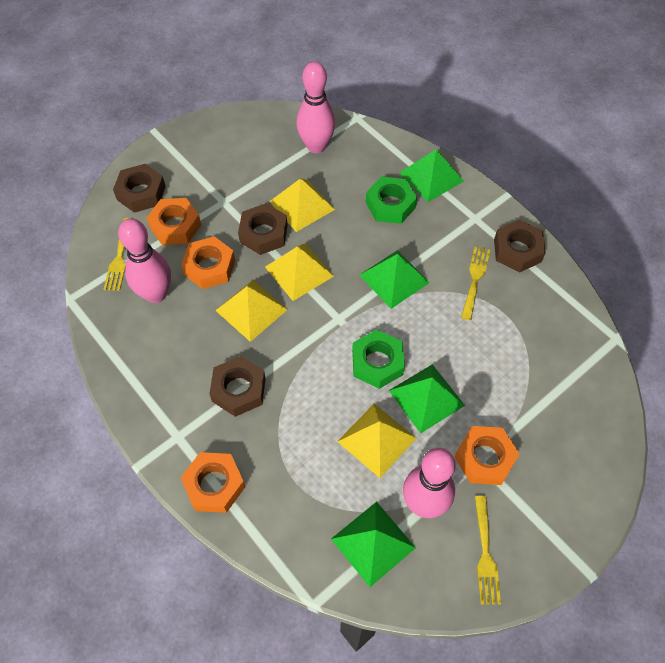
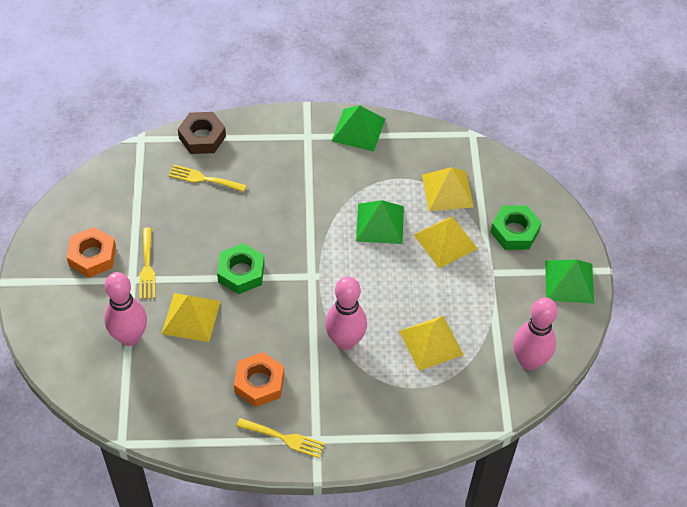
brown nut: 4 -> 1
green pyramid: 4 -> 3
orange nut: 4 -> 2

